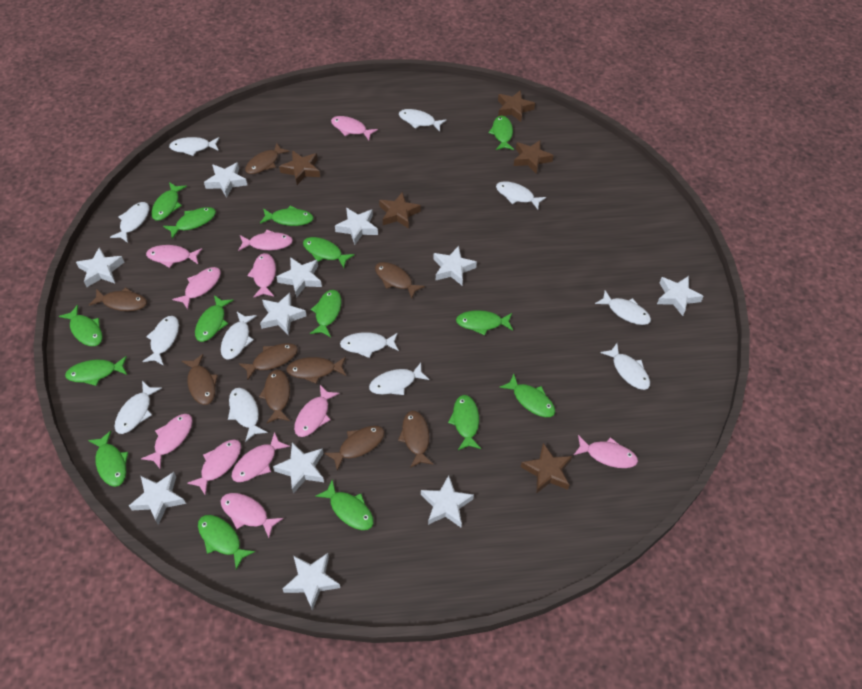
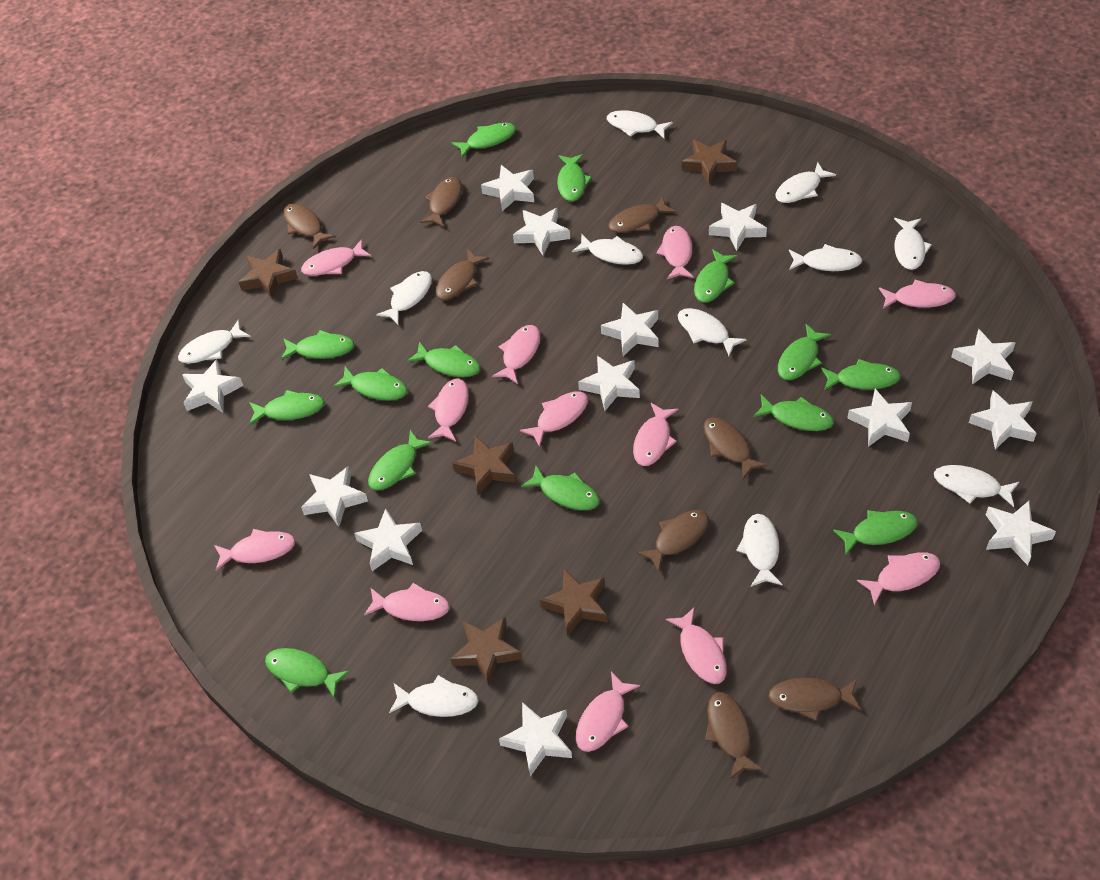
brown fish: 9 -> 8
green fish: 15 -> 14
pink fish: 11 -> 12
white fish: 12 -> 11
white star: 11 -> 13

